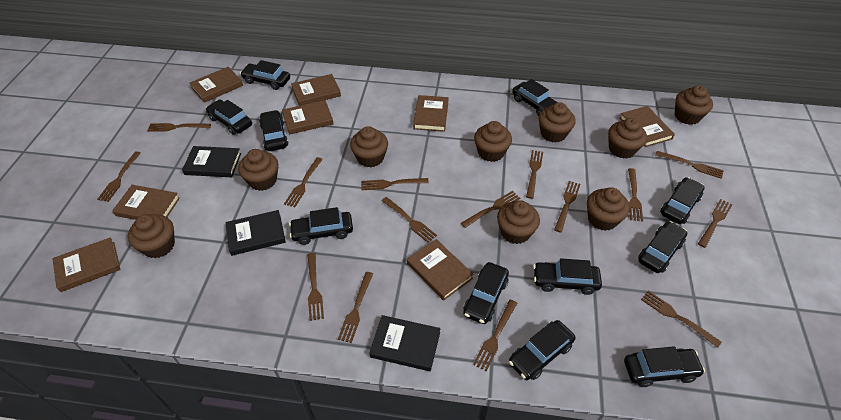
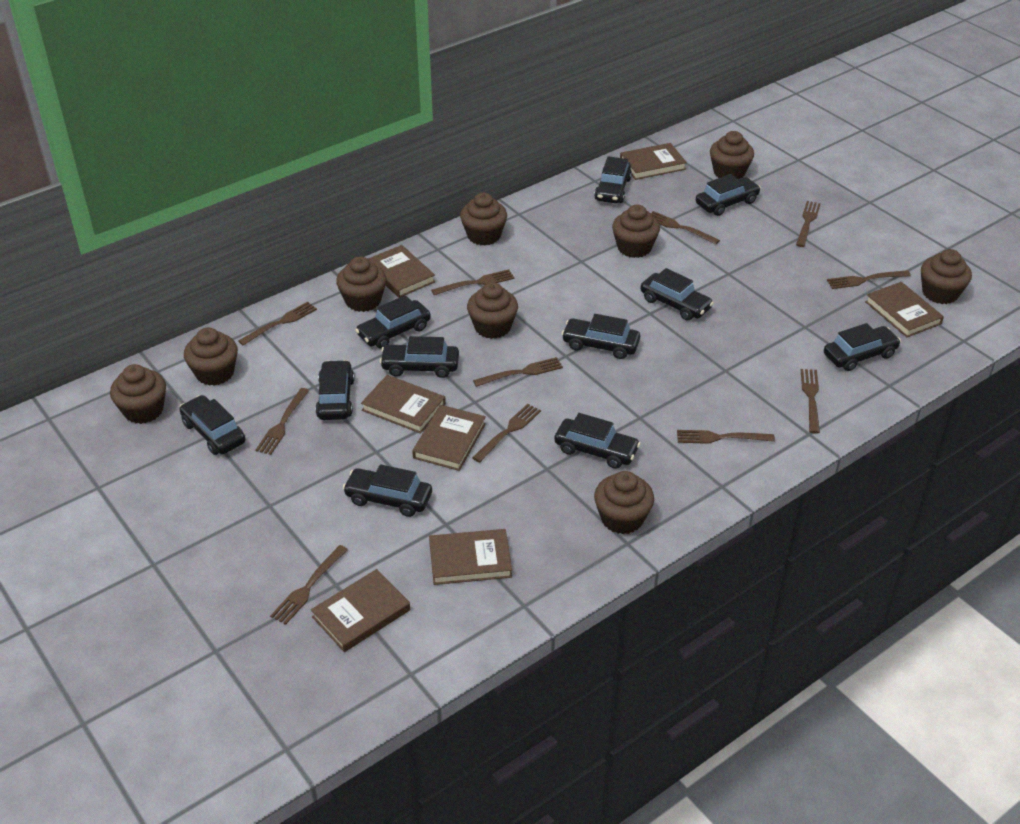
black book: 3 -> 0
brown book: 8 -> 7
brown fork: 15 -> 11

